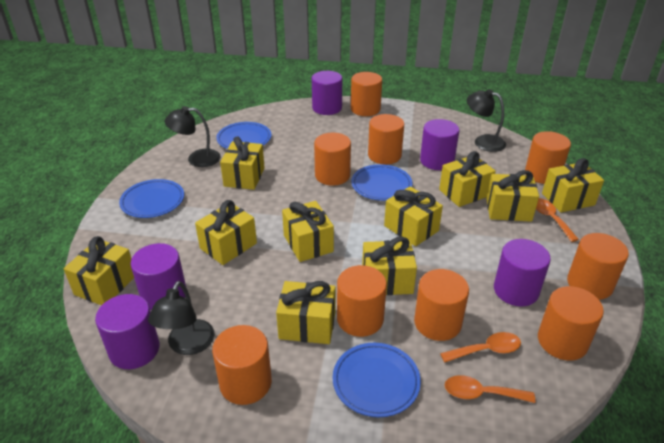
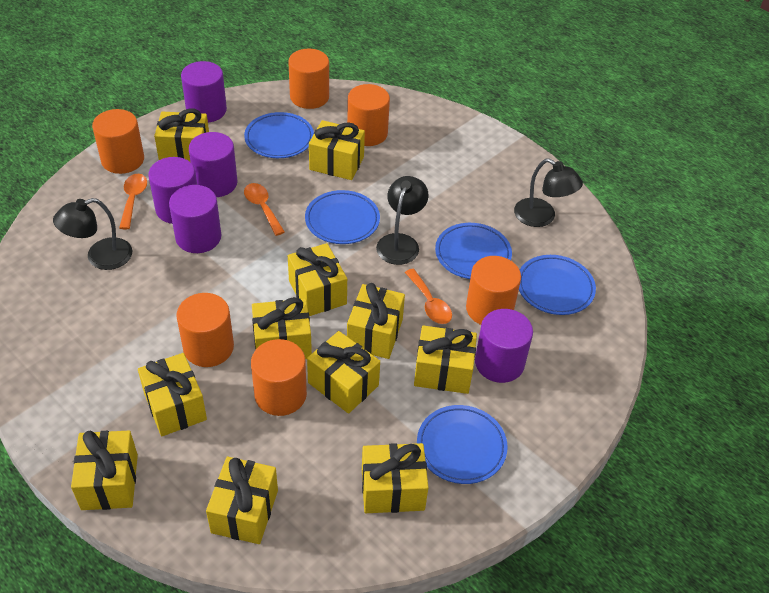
blue plate: 4 -> 5
orange cylinder: 9 -> 6
yellow gift: 10 -> 11

